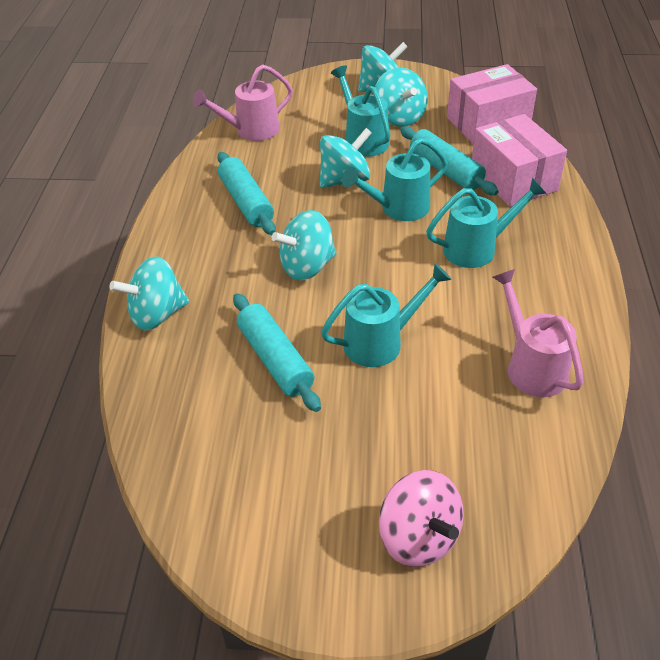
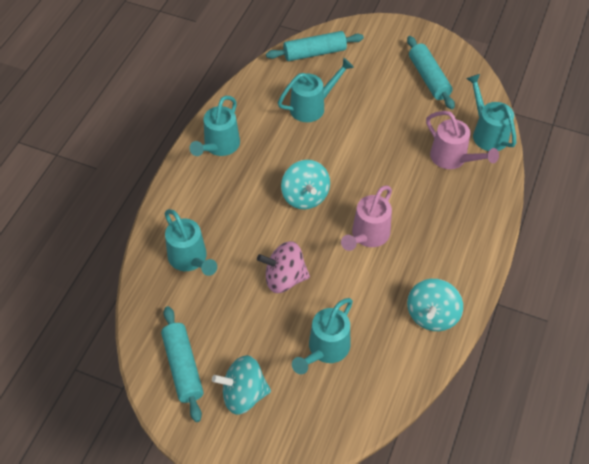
pink box: 2 -> 0
turquoise spinning top: 5 -> 3
turquoise watering can: 4 -> 5

